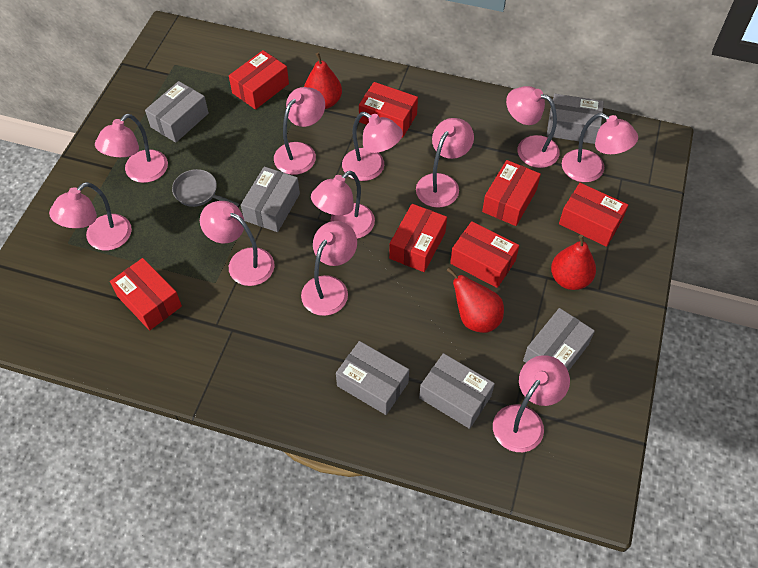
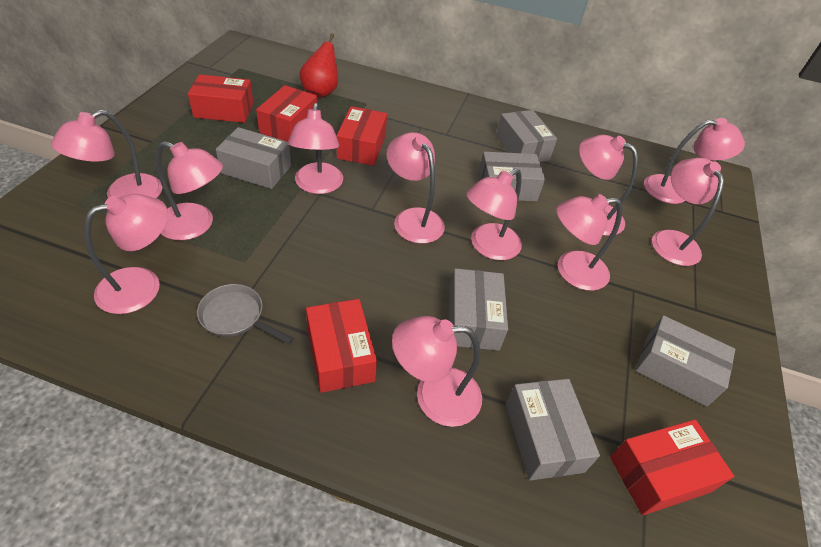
red box: 7 -> 5
red pear: 3 -> 1

